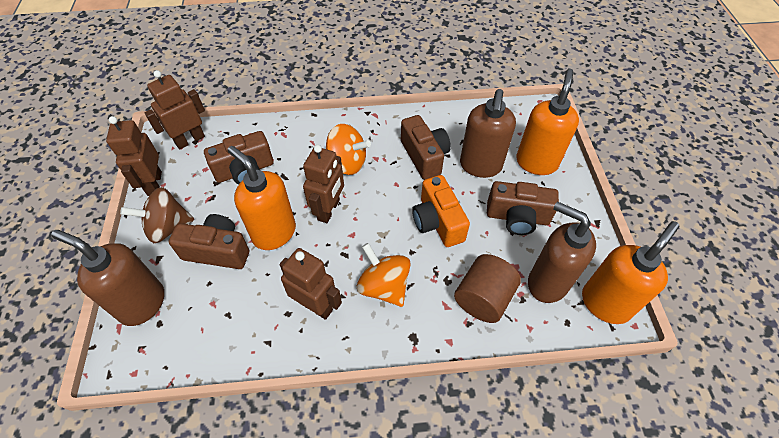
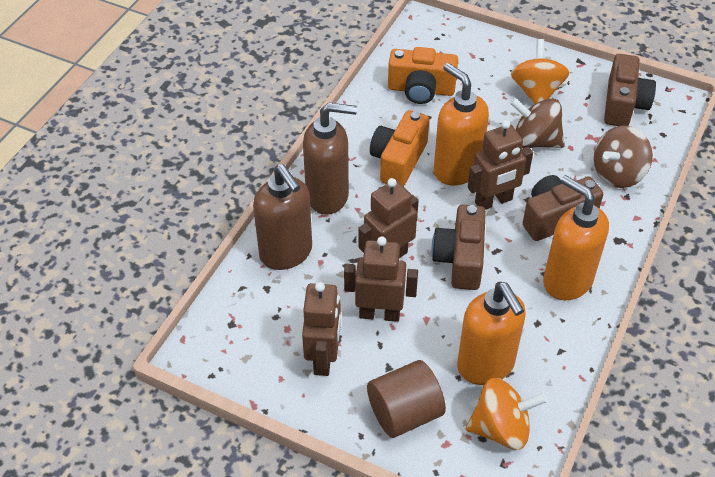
brown camera: 4 -> 3
brown soap dispenser: 3 -> 2
brown spinning top: 1 -> 2
orange camera: 1 -> 2

